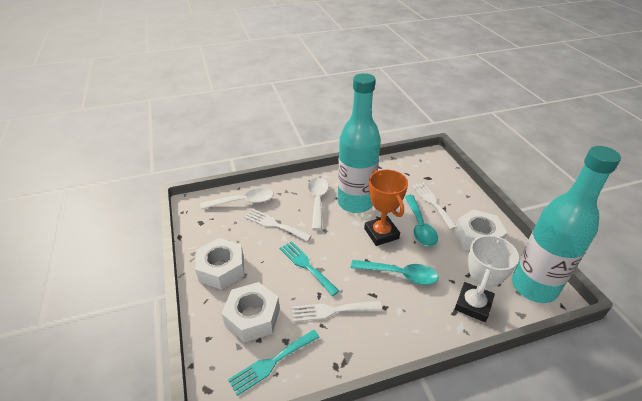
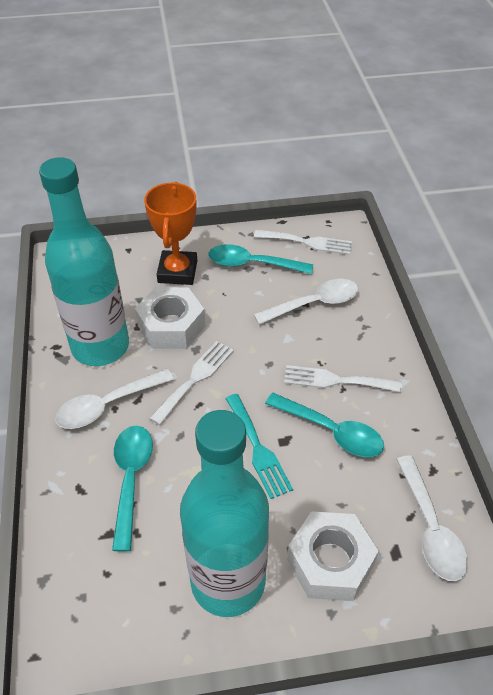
turquoise fork: 2 -> 1
turquoise spoon: 2 -> 3
white nut: 3 -> 2
white spoon: 2 -> 3
white trophy: 1 -> 0

